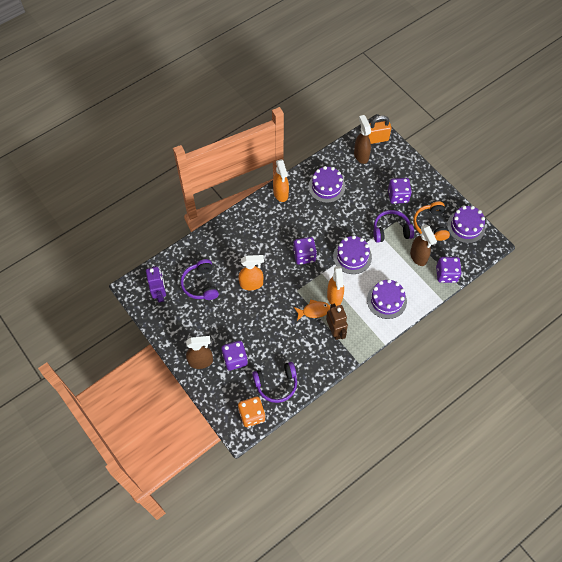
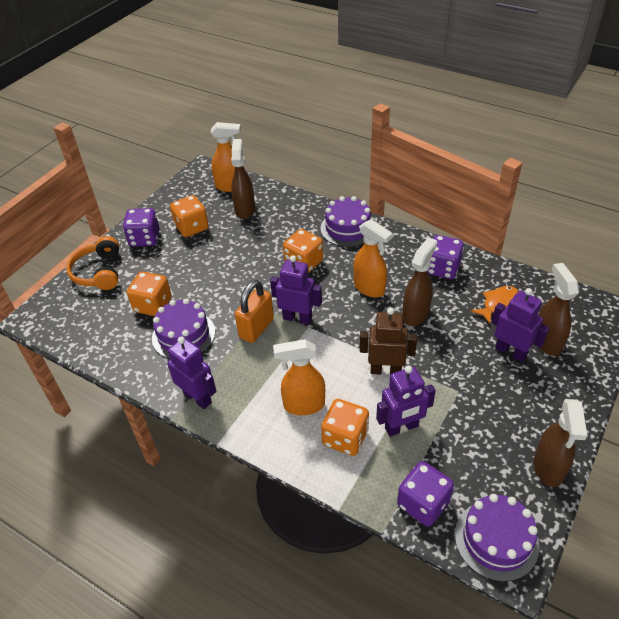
brown spray bottle: 3 -> 4
orange dice: 1 -> 4
purple cake: 4 -> 3
purple dice: 4 -> 3
purple headphones: 3 -> 0
purple robot: 1 -> 4

